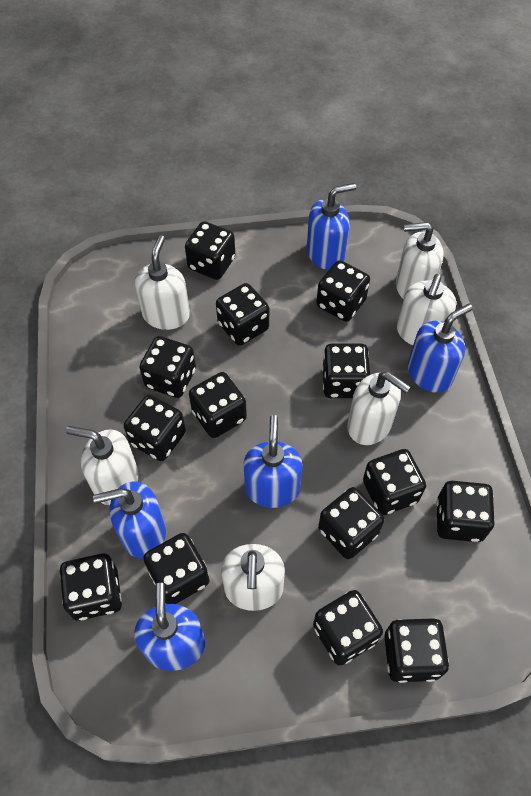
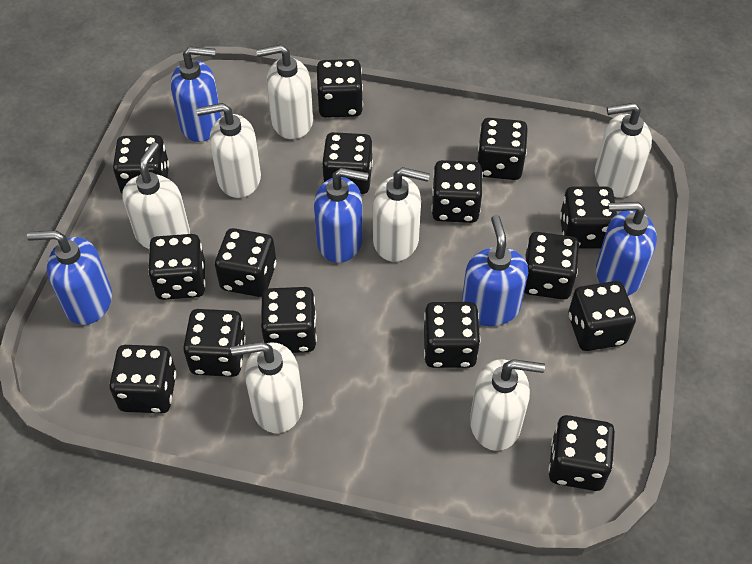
black dice: 14 -> 15
white soap dispenser: 6 -> 7

